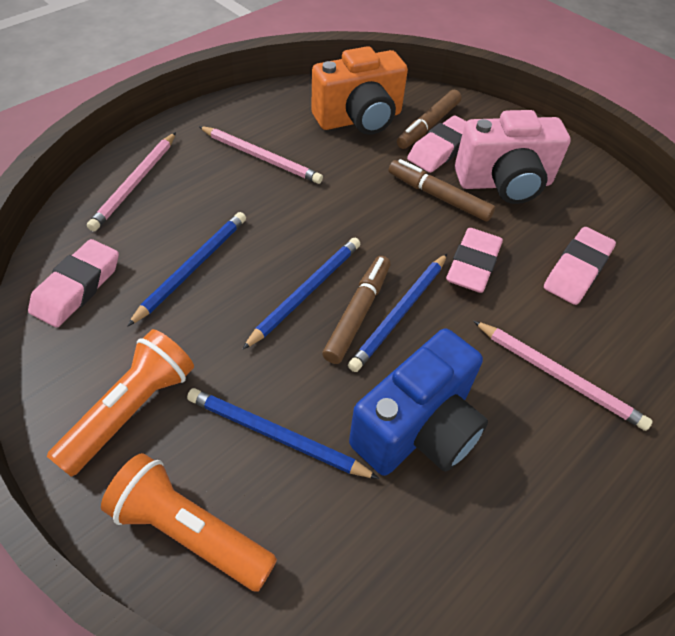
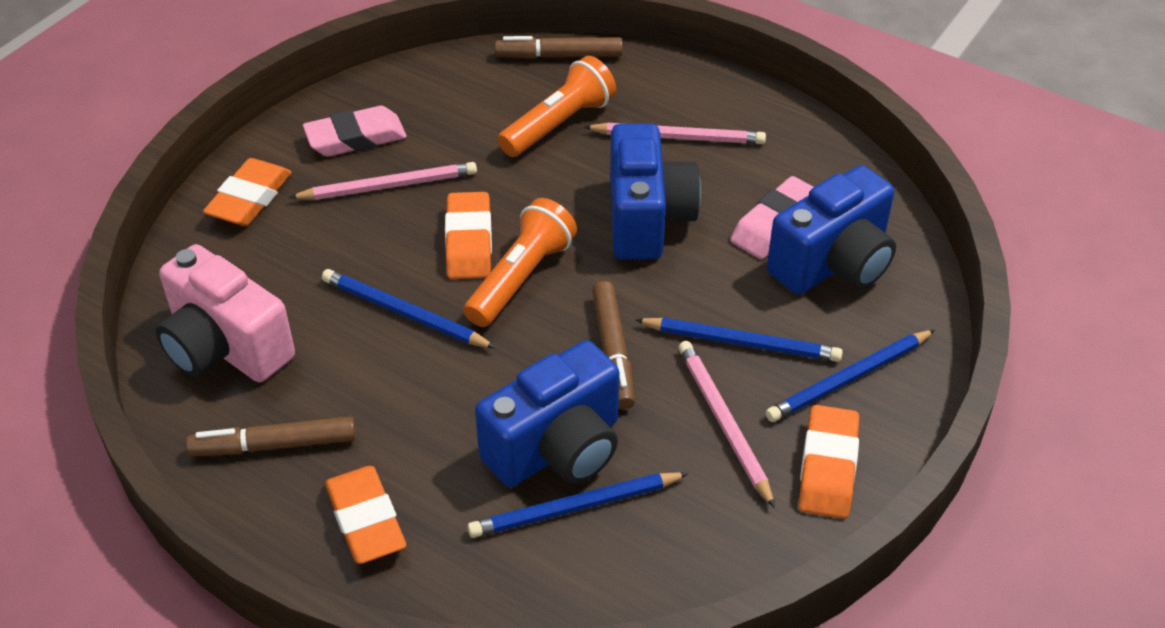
blue camera: 1 -> 3
orange camera: 1 -> 0
orange eraser: 0 -> 4
pink eraser: 4 -> 2

